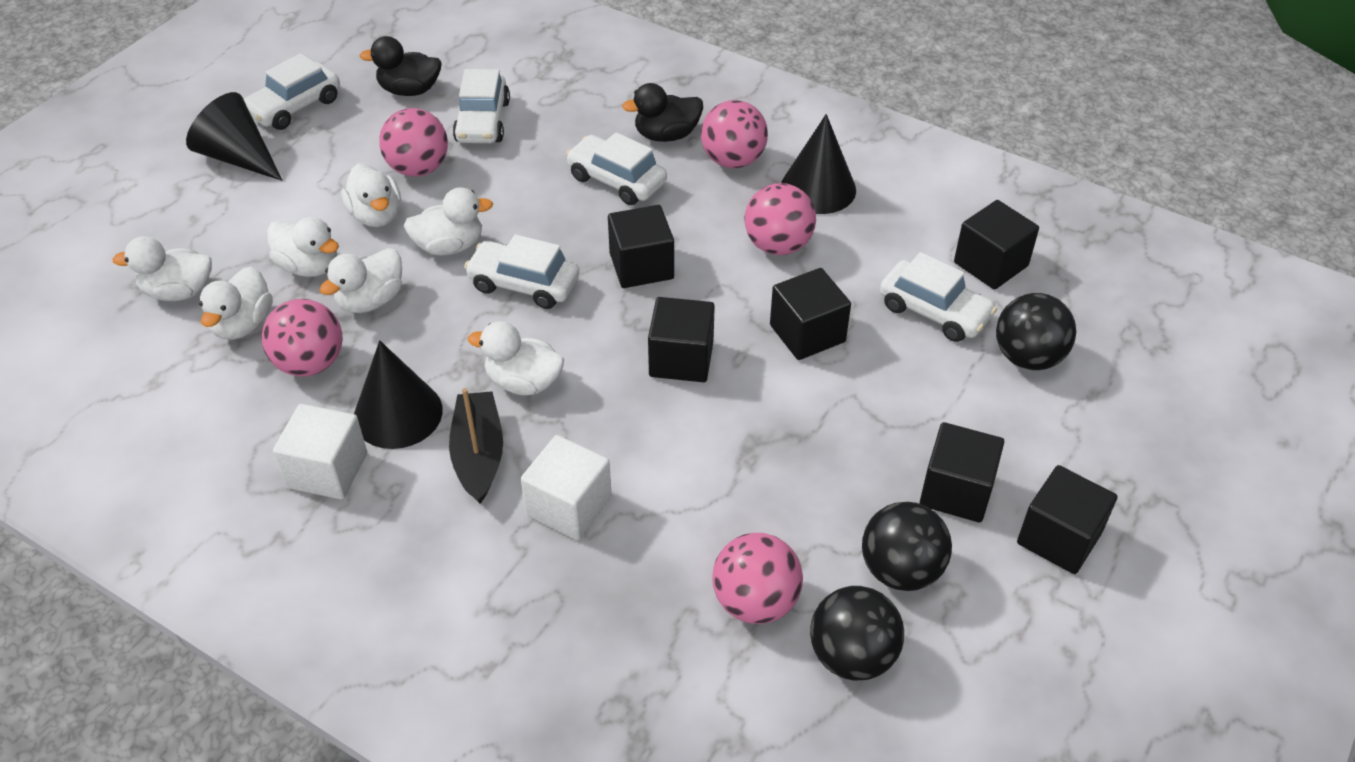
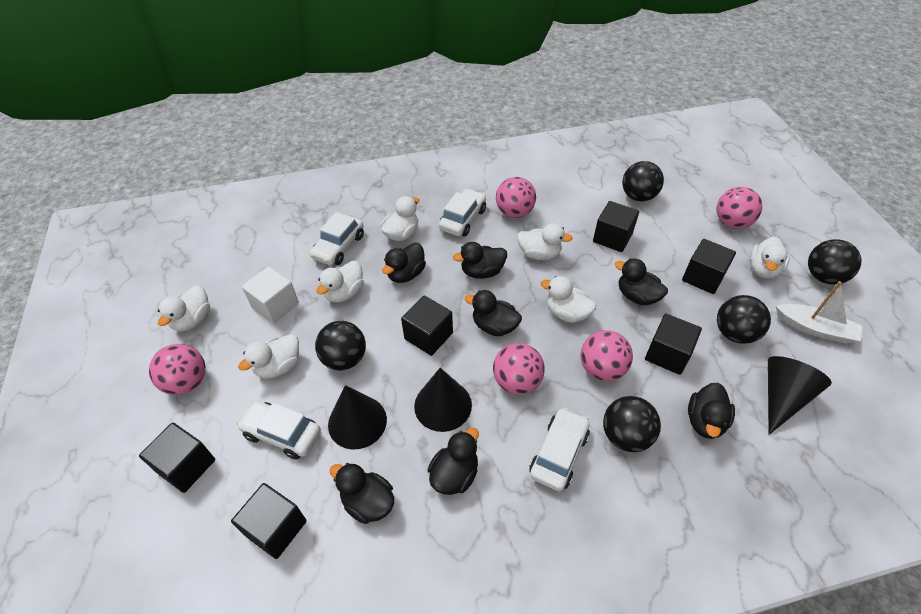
black ball: 3 -> 5
black boat: 1 -> 0
black duck: 2 -> 7
white boat: 0 -> 1
white car: 5 -> 4
white cube: 2 -> 1

